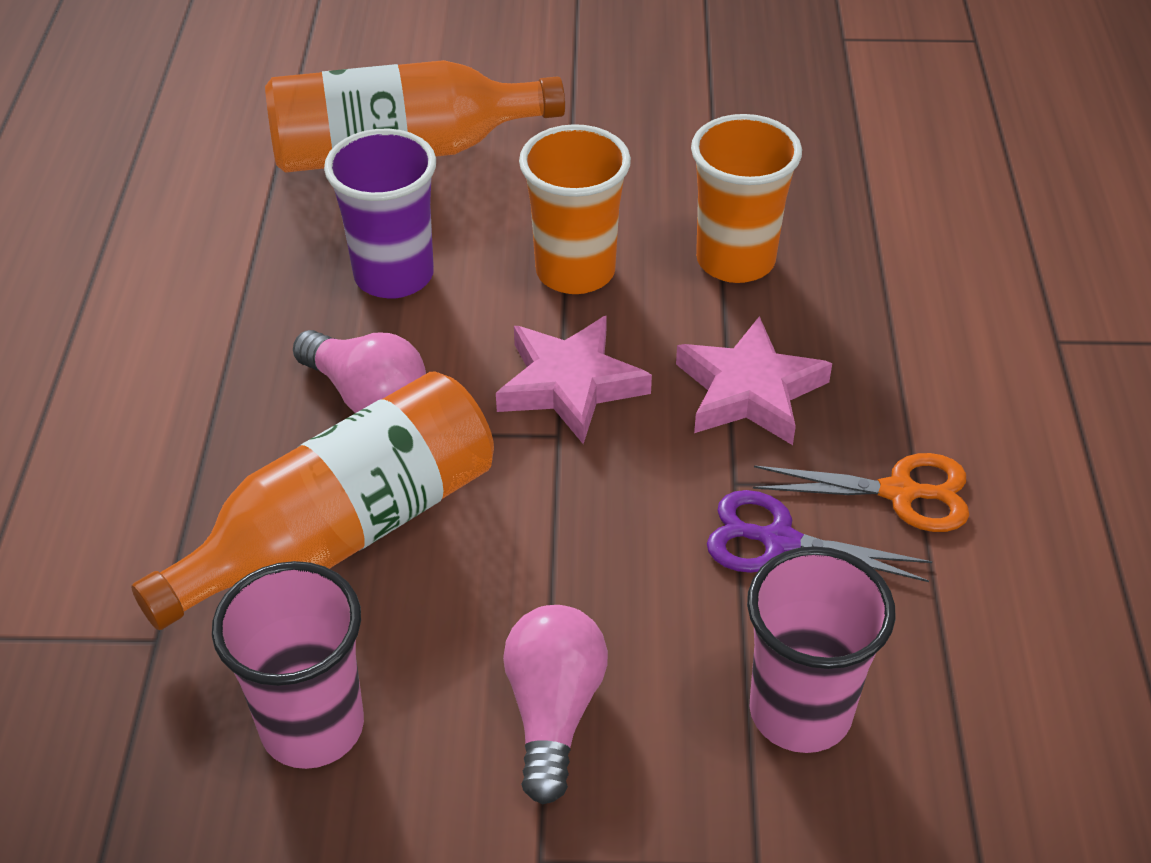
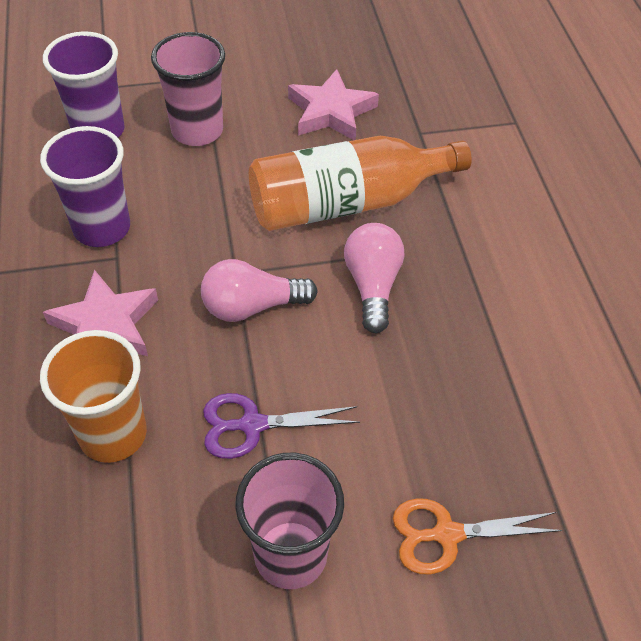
orange bottle: 2 -> 1
orange cup: 2 -> 1
purple cup: 1 -> 2

